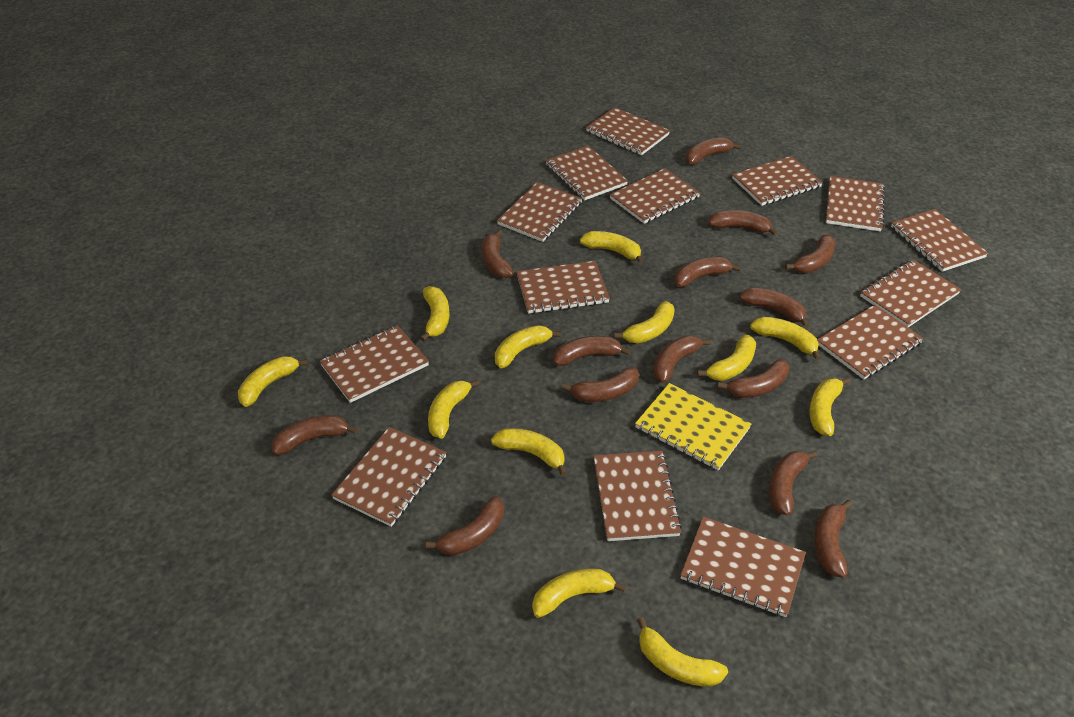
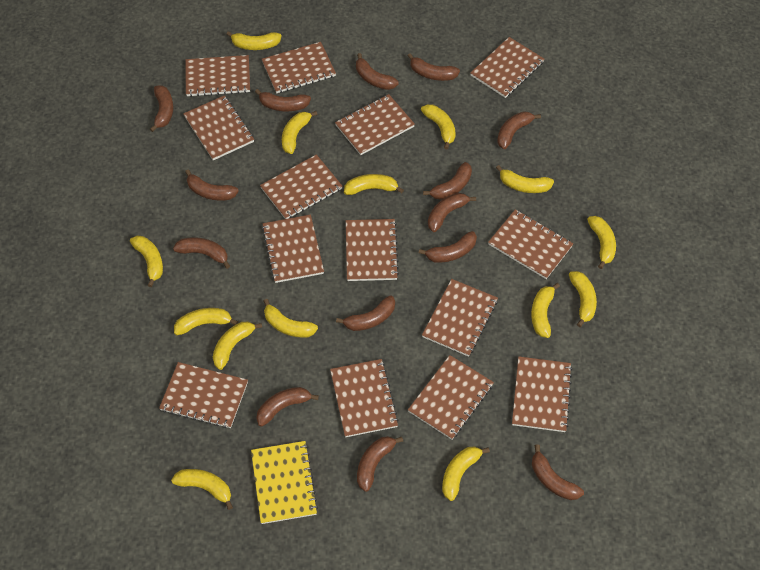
yellow banana: 12 -> 14

